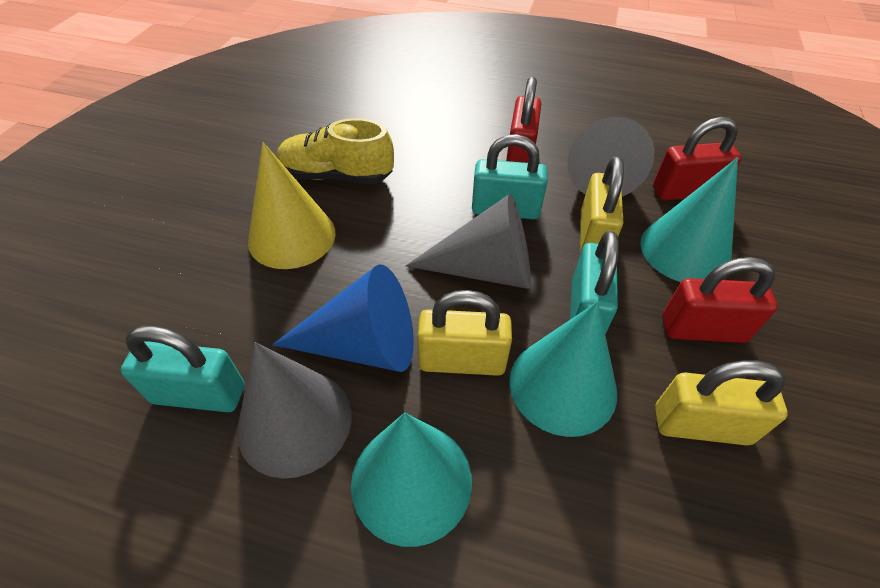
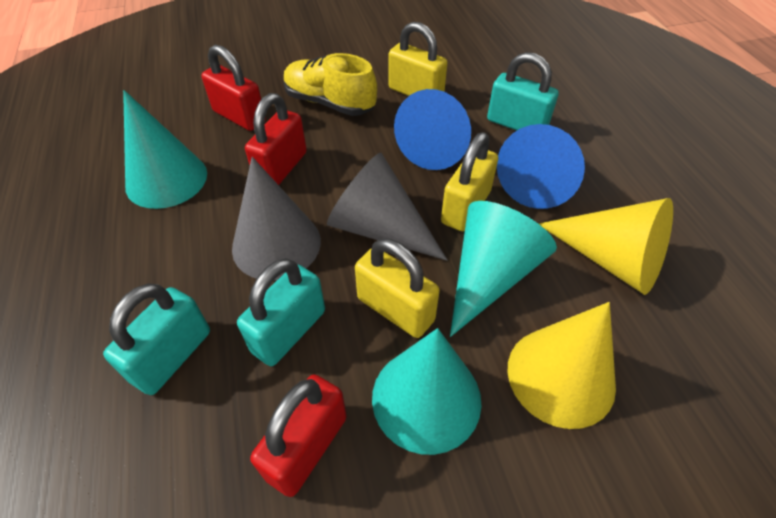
blue cone: 1 -> 2
grey cone: 3 -> 2
yellow cone: 1 -> 2

